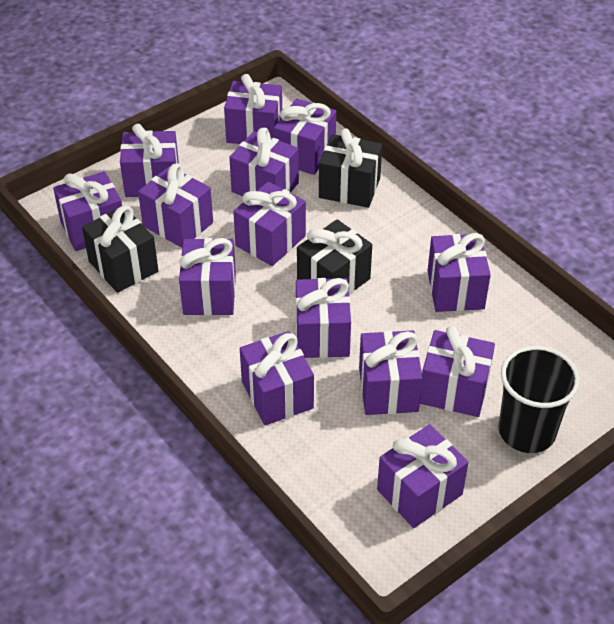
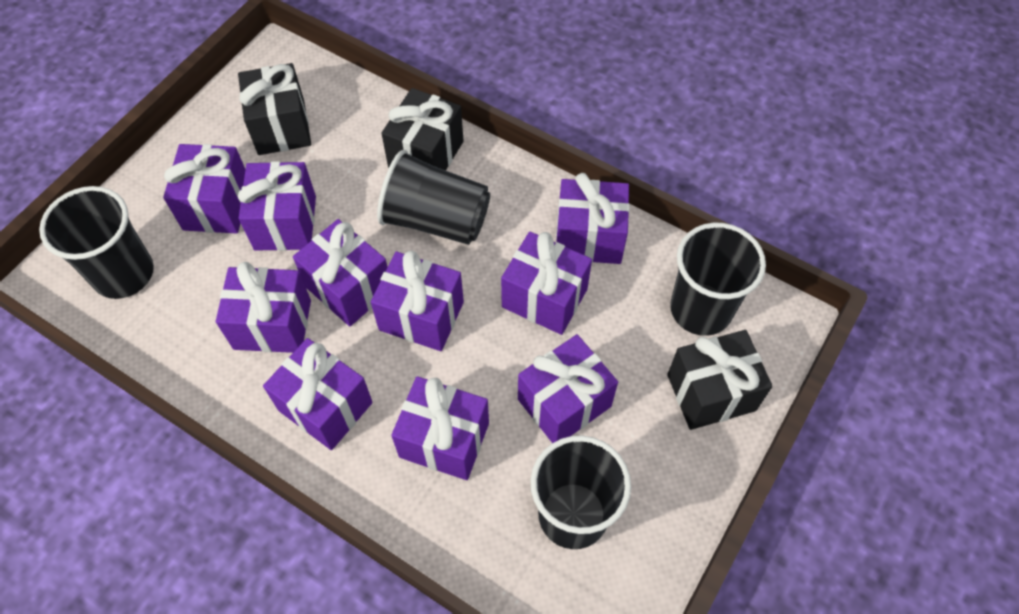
black cup: 1 -> 4
purple gift: 14 -> 10

